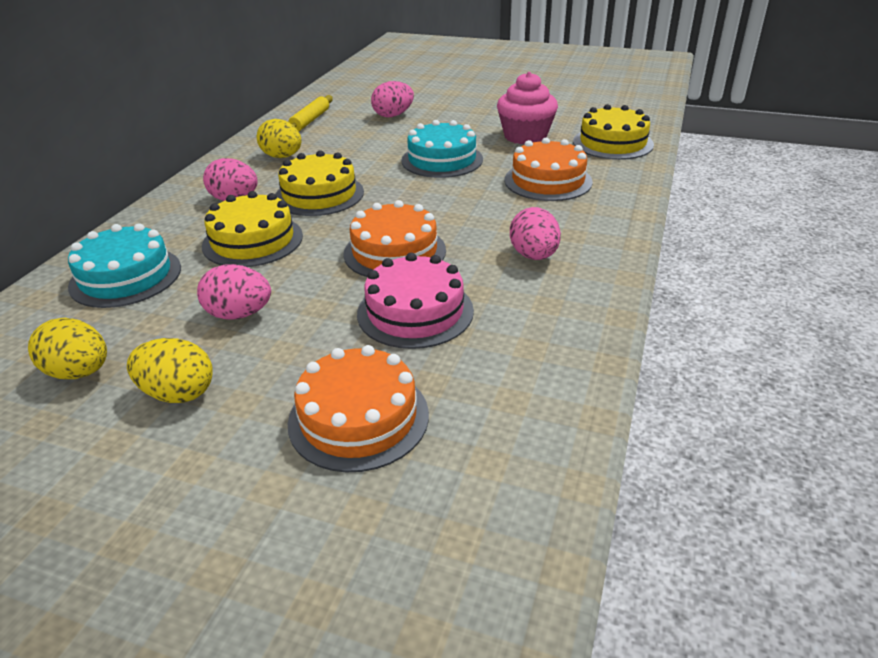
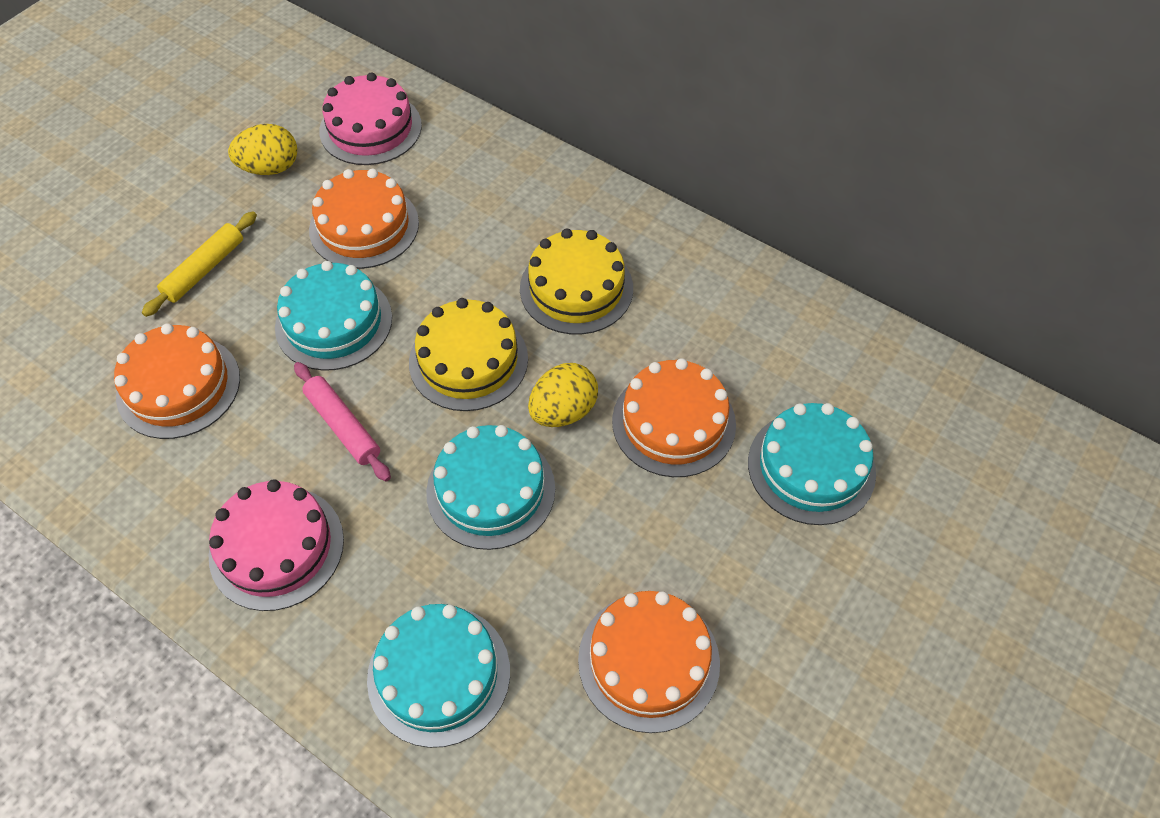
orange cake: 3 -> 4
pink cake: 1 -> 2
pink cupcake: 1 -> 0
pink egg: 4 -> 0
pink rolling pin: 0 -> 1
turquoise cake: 2 -> 4
yellow cake: 3 -> 2
yellow egg: 3 -> 2

